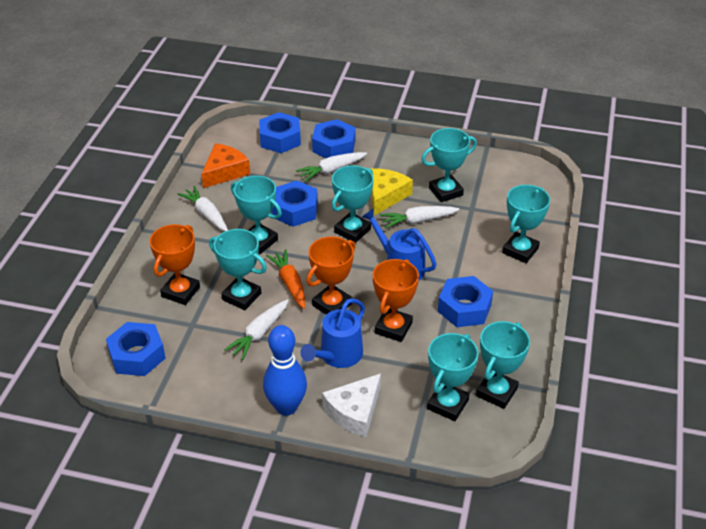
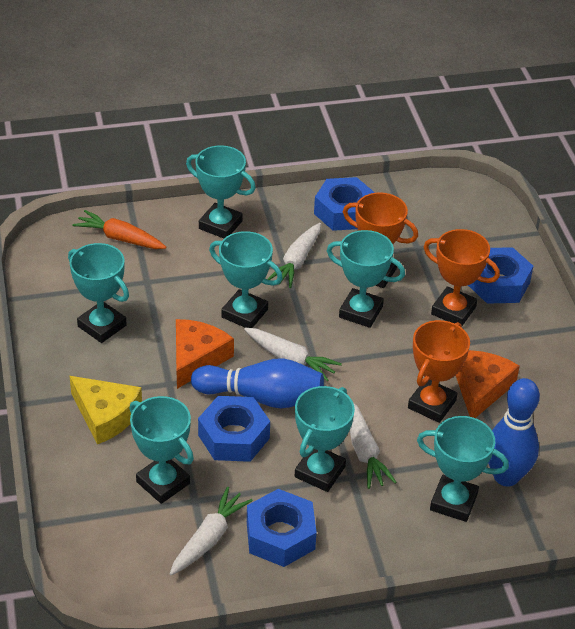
blue bowling pin: 1 -> 2
blue nut: 5 -> 4
blue watering can: 2 -> 0
orange cheese: 1 -> 2
white cheese: 1 -> 0

